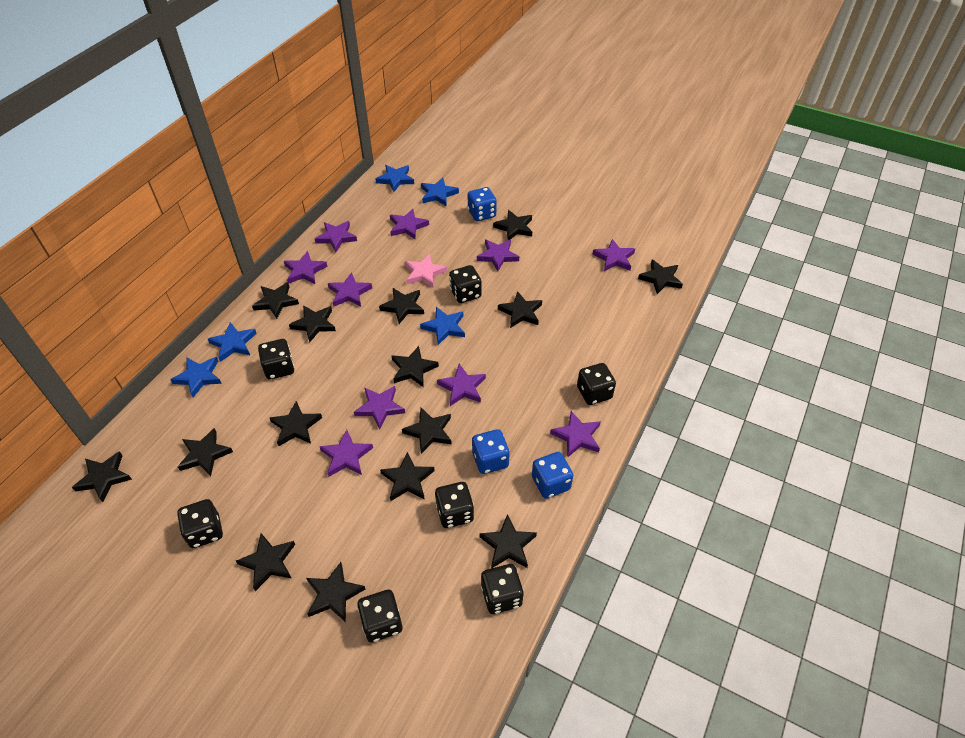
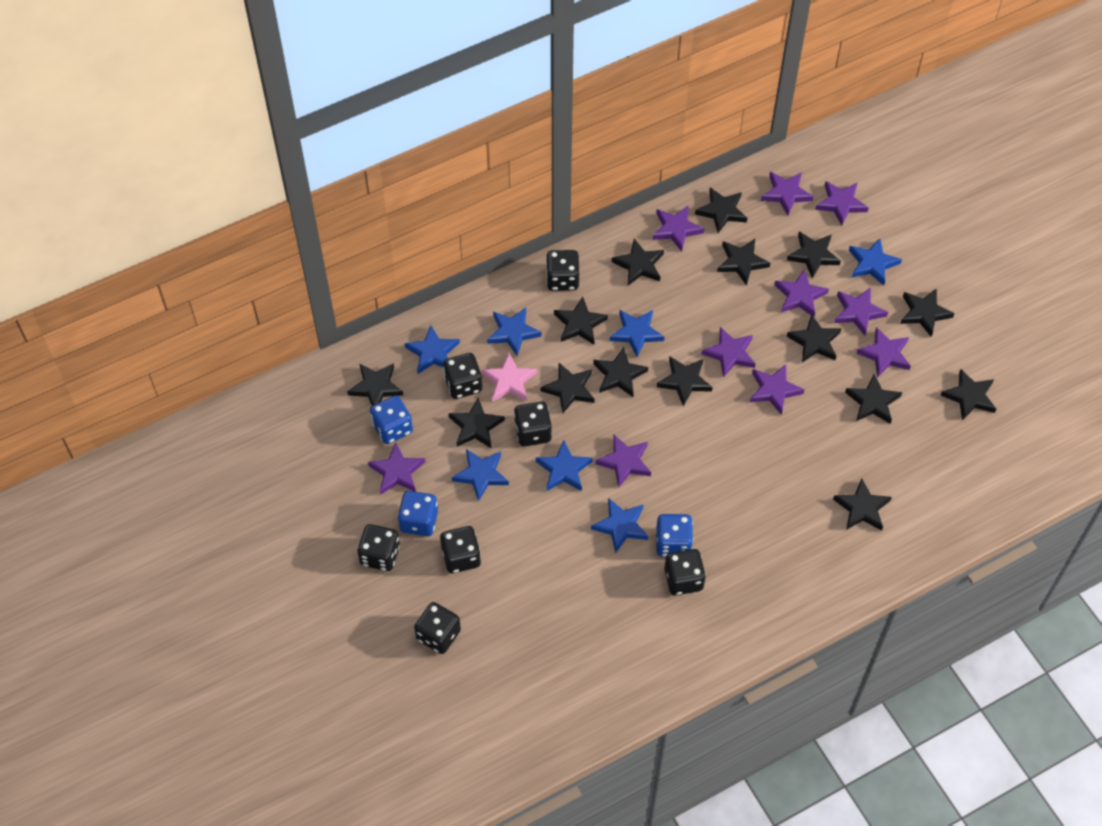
blue star: 5 -> 7

